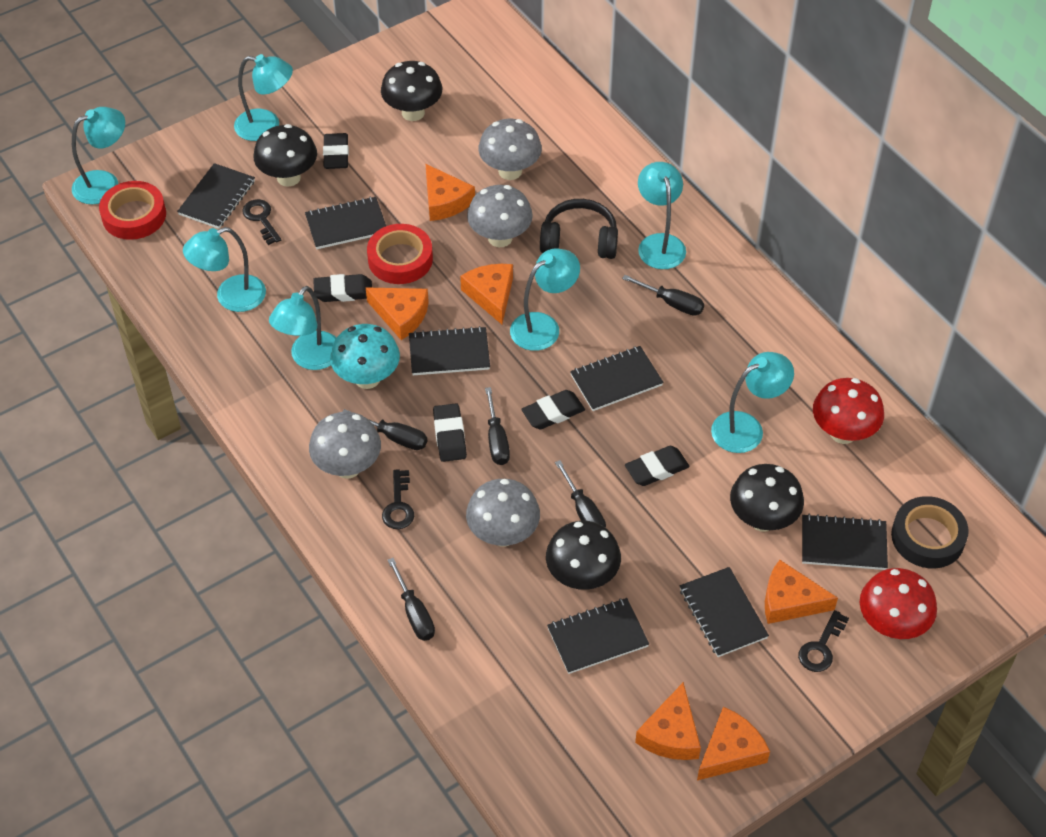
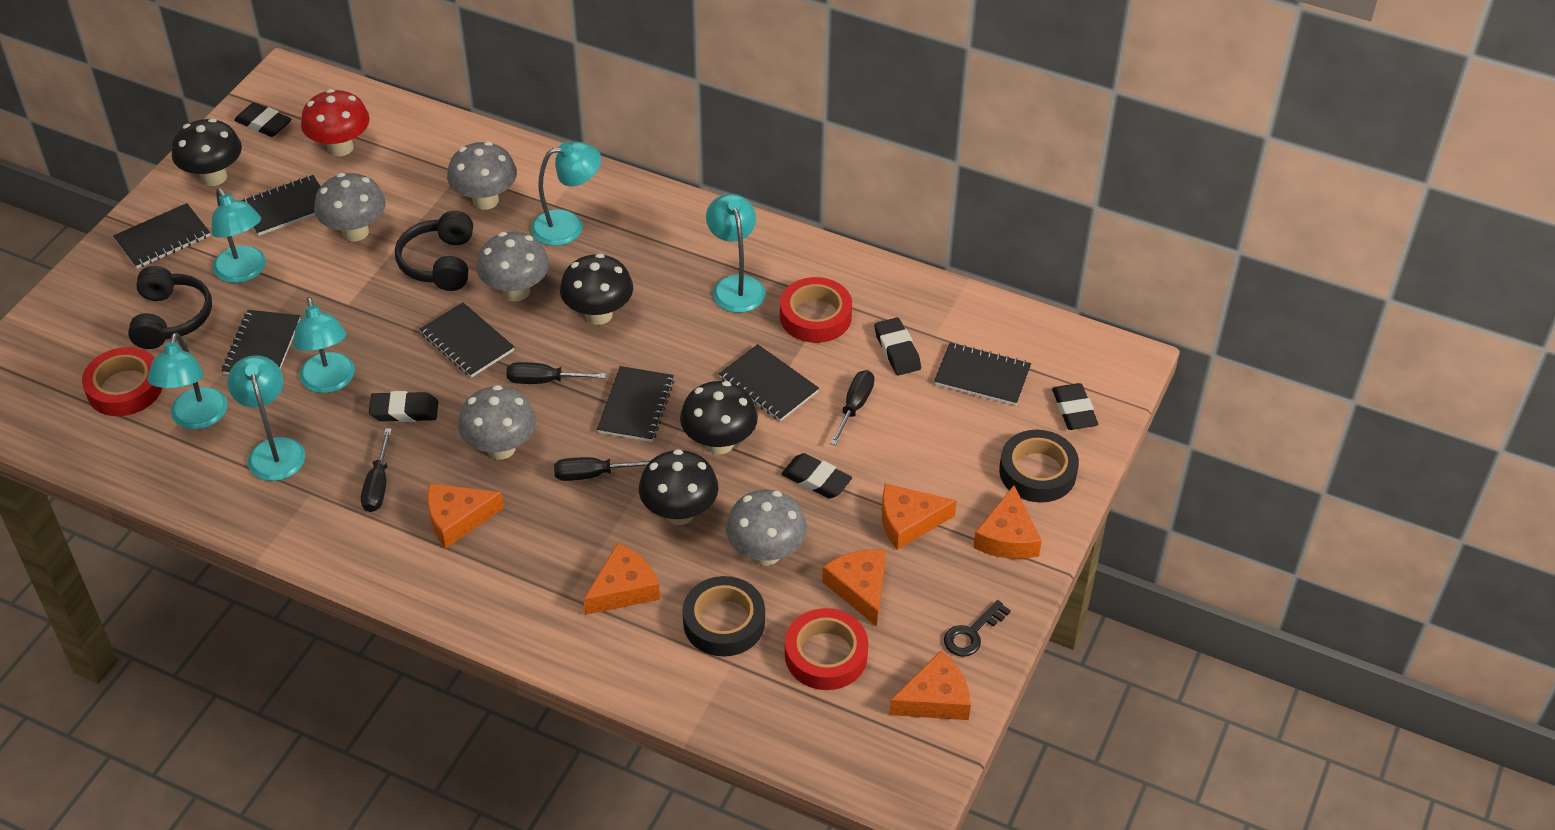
black headphones: 1 -> 2
black key: 3 -> 1
black screwdriver: 5 -> 4
black tape: 1 -> 2
grey mushroom: 4 -> 5
red mushroom: 2 -> 1
red tape: 2 -> 3
turquoise lamp: 7 -> 6
turquoise mushroom: 1 -> 0

